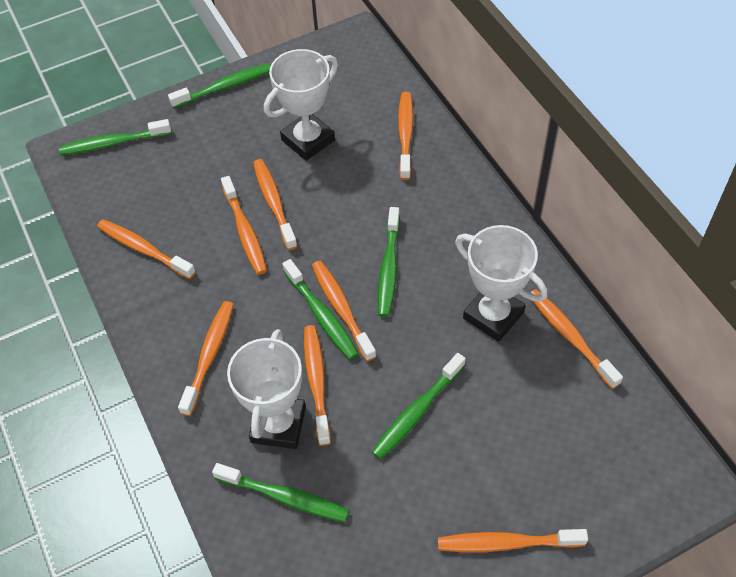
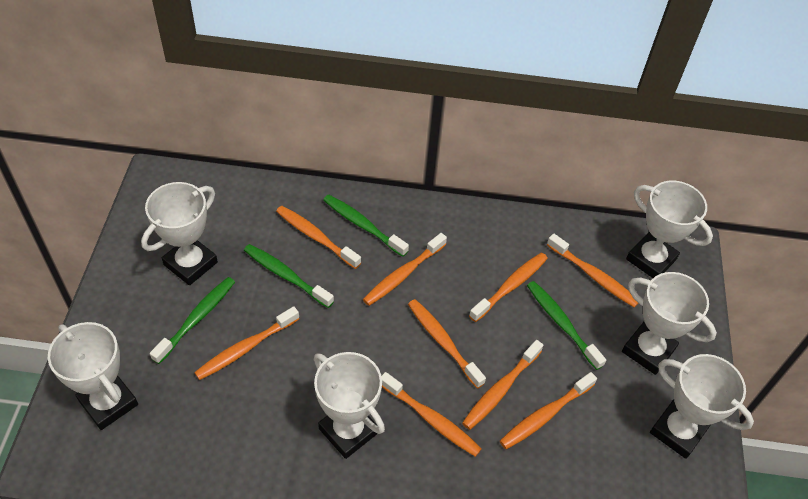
green toothbrush: 6 -> 4
white trophy: 3 -> 6

